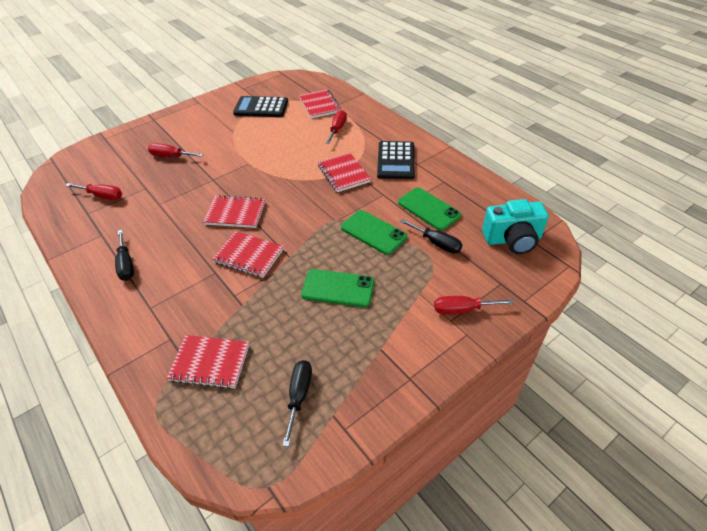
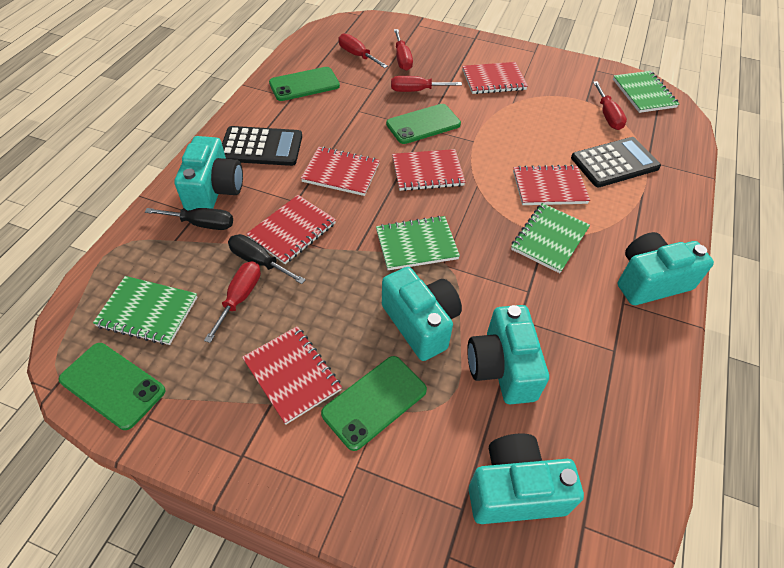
black screwdriver: 3 -> 2
green notebook: 0 -> 4
green phone: 3 -> 4
red notebook: 5 -> 6
red screwdriver: 4 -> 5
turquoise camera: 1 -> 5

